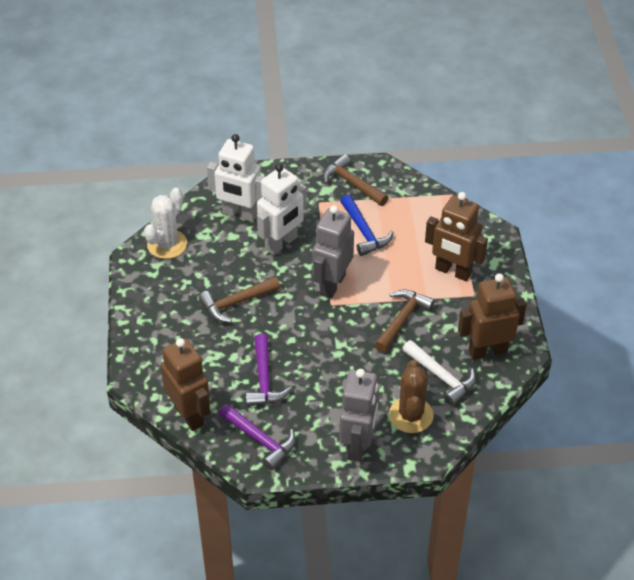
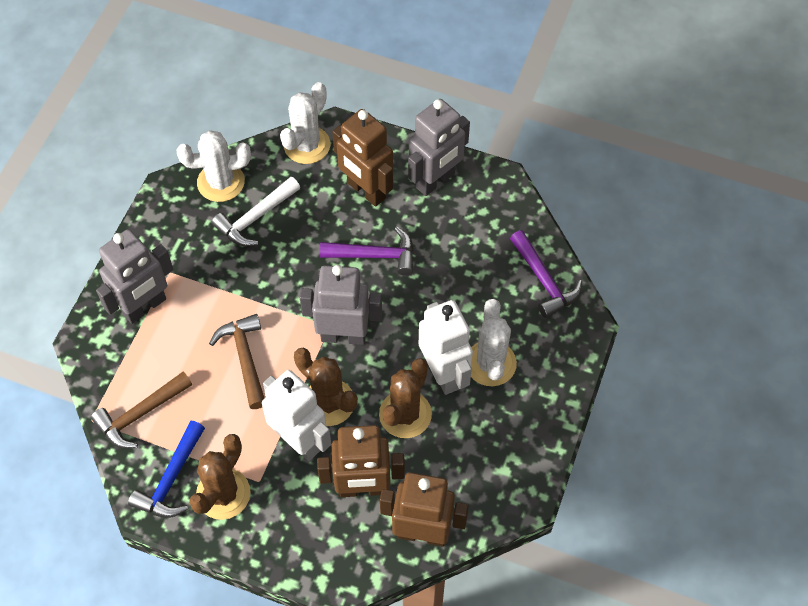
brown cactus: 1 -> 3
brown hammer: 3 -> 2
grey robot: 2 -> 3
white cactus: 1 -> 3

